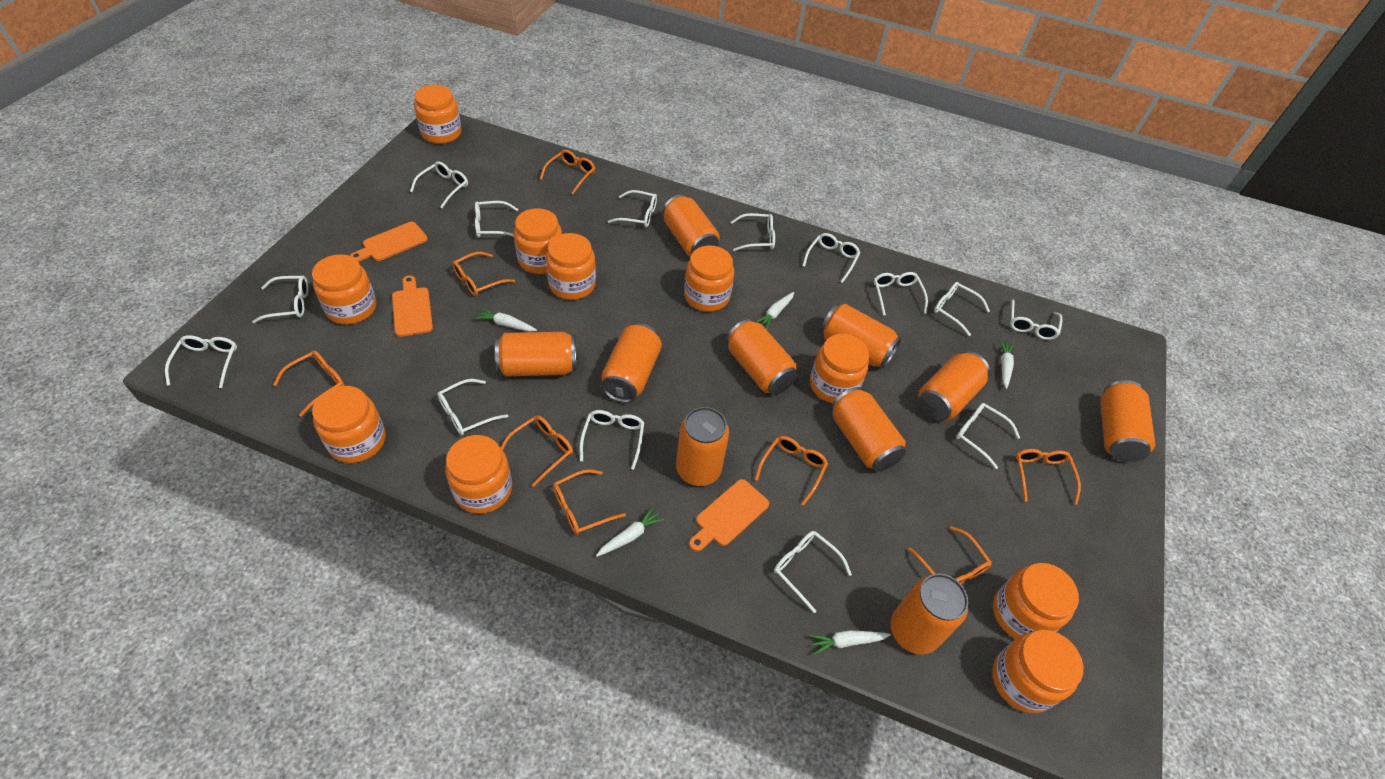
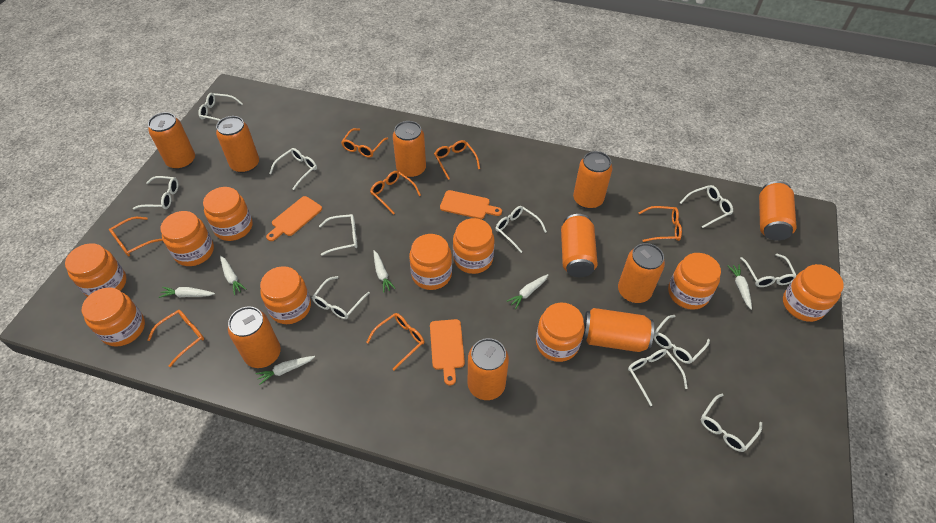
orange glasses: 8 -> 7
white carrot: 5 -> 6
white glasses: 14 -> 11

